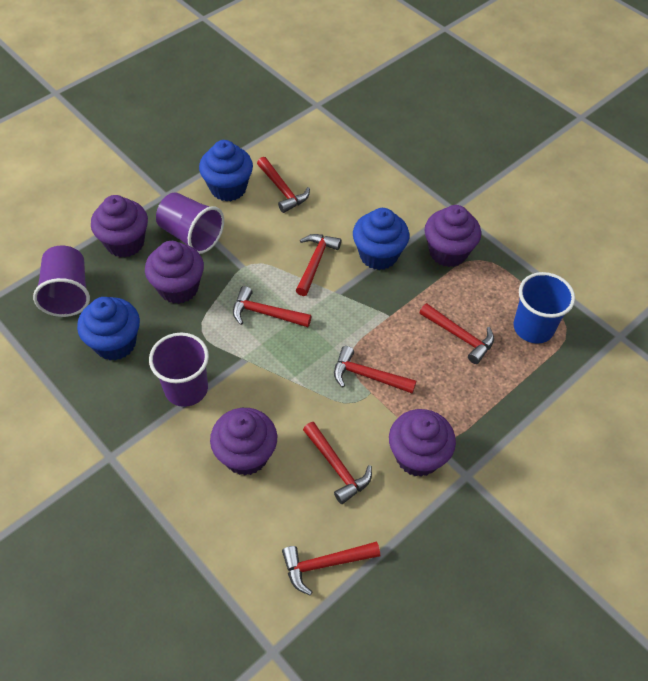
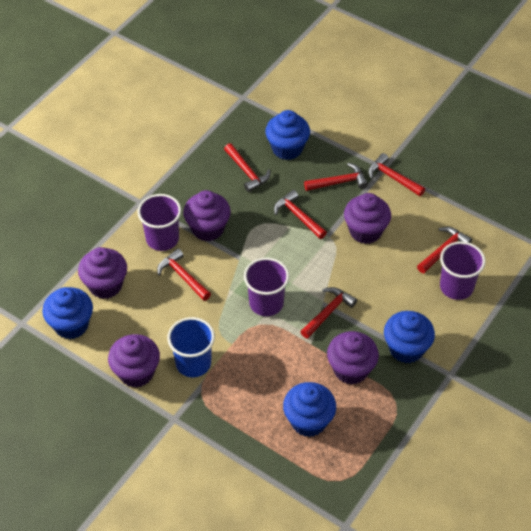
blue cupcake: 3 -> 4

